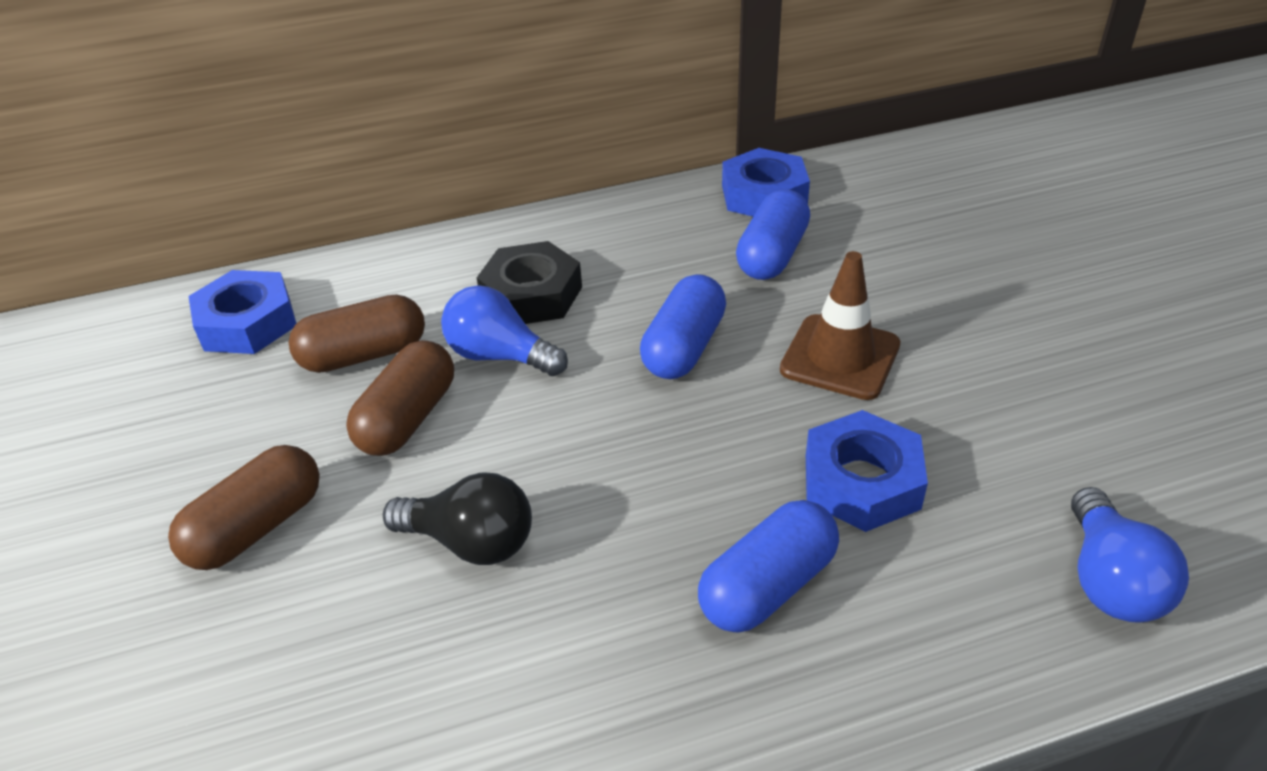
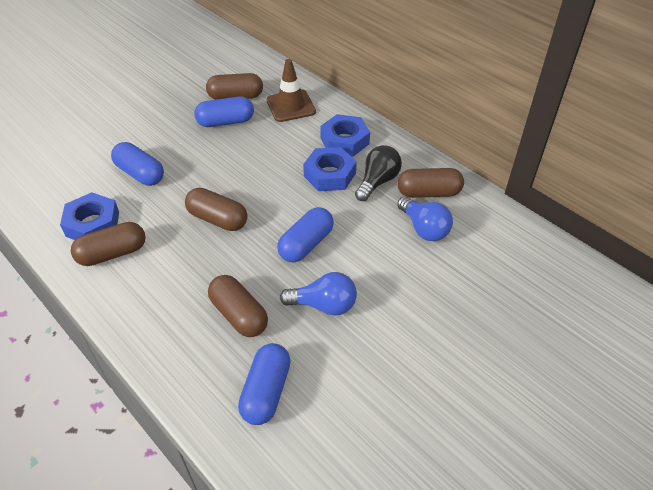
black nut: 1 -> 0
blue capsule: 3 -> 4
brown capsule: 3 -> 5

